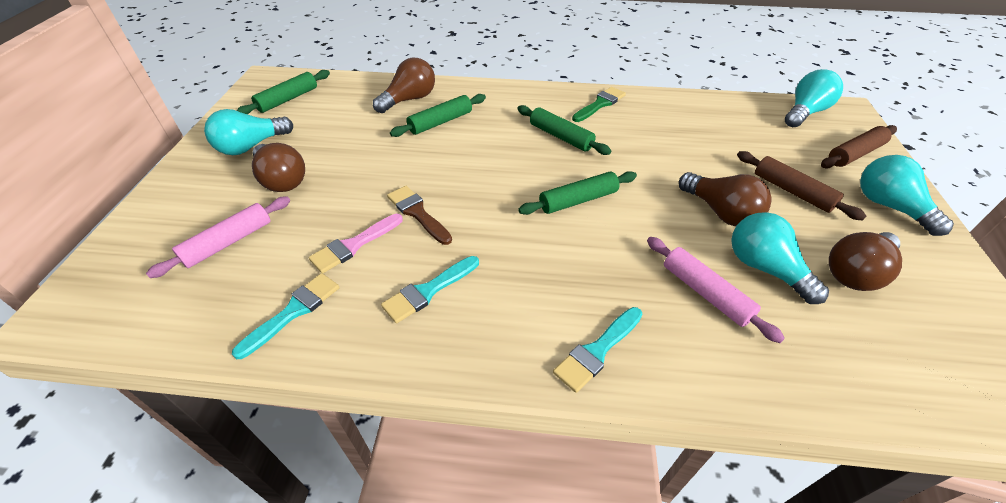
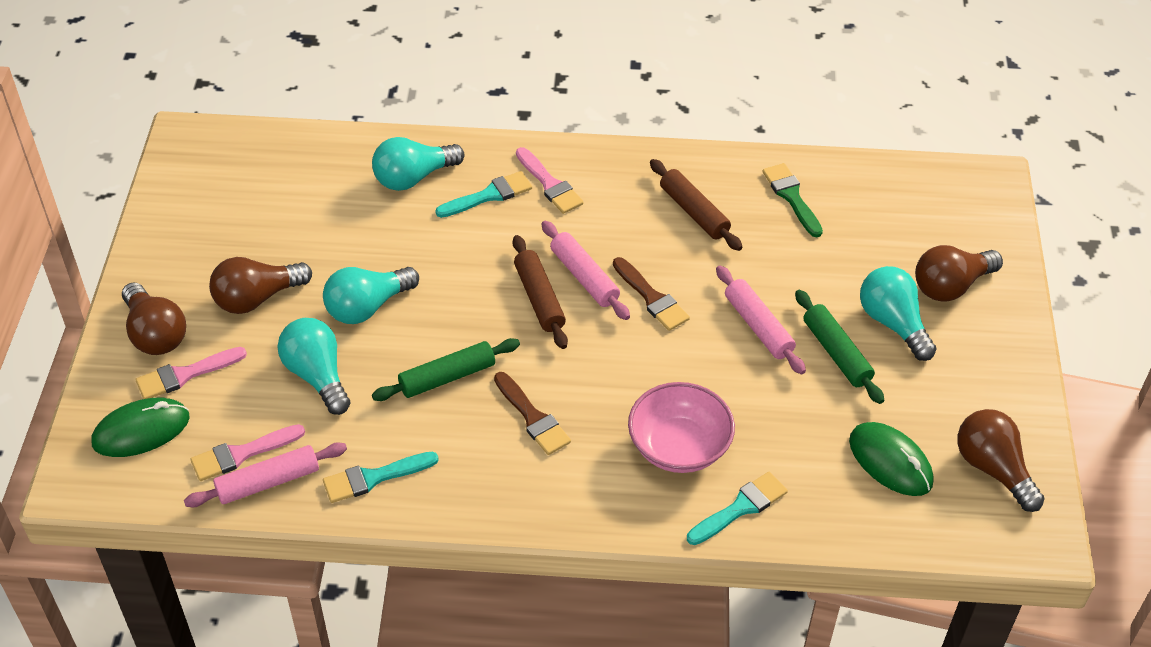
brown brush: 1 -> 2
green mouse: 0 -> 2
green rolling pin: 4 -> 2
pink bowl: 0 -> 1
pink brush: 1 -> 3
pink rolling pin: 2 -> 3

